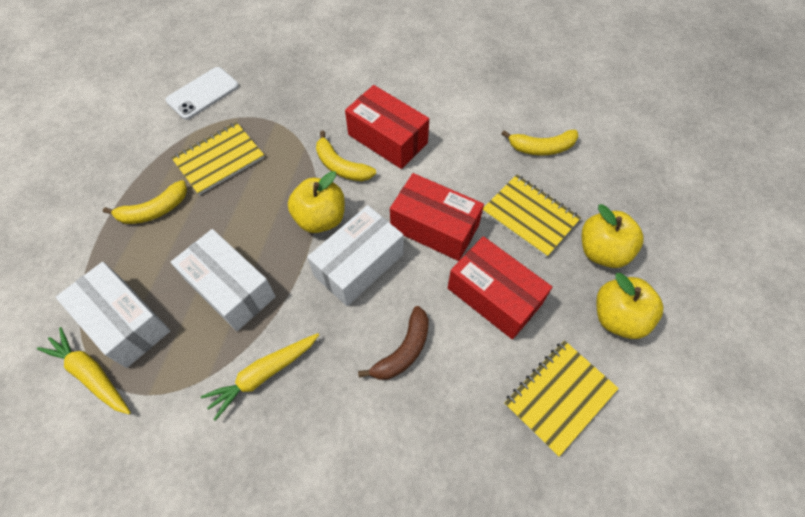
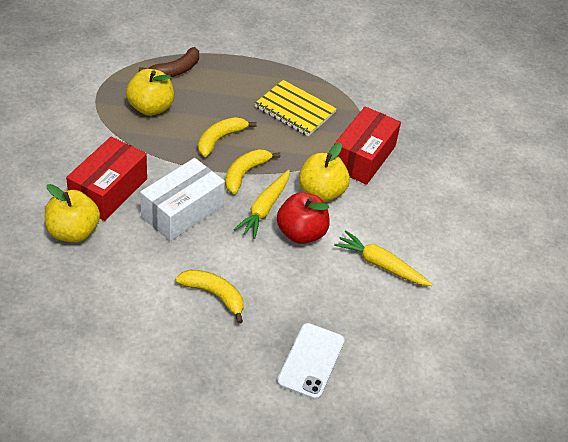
red apple: 0 -> 1
red box: 3 -> 2
white box: 3 -> 1
yellow notebook: 3 -> 1

